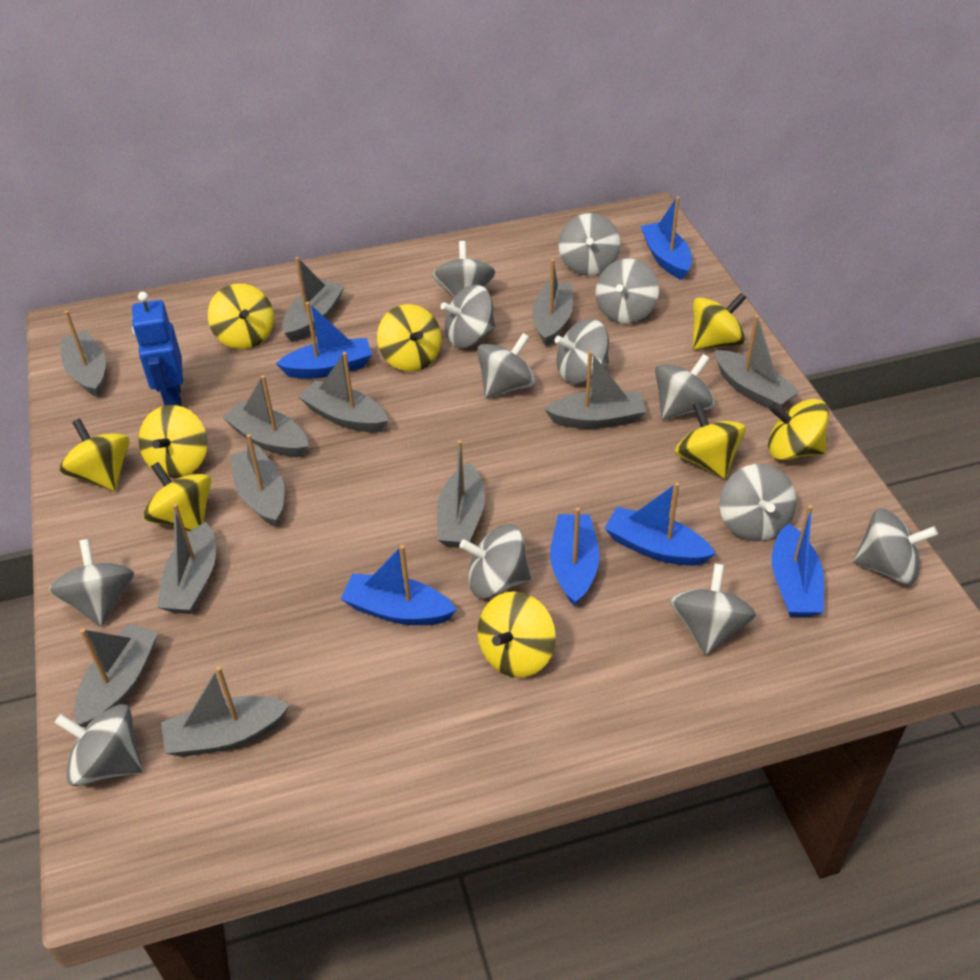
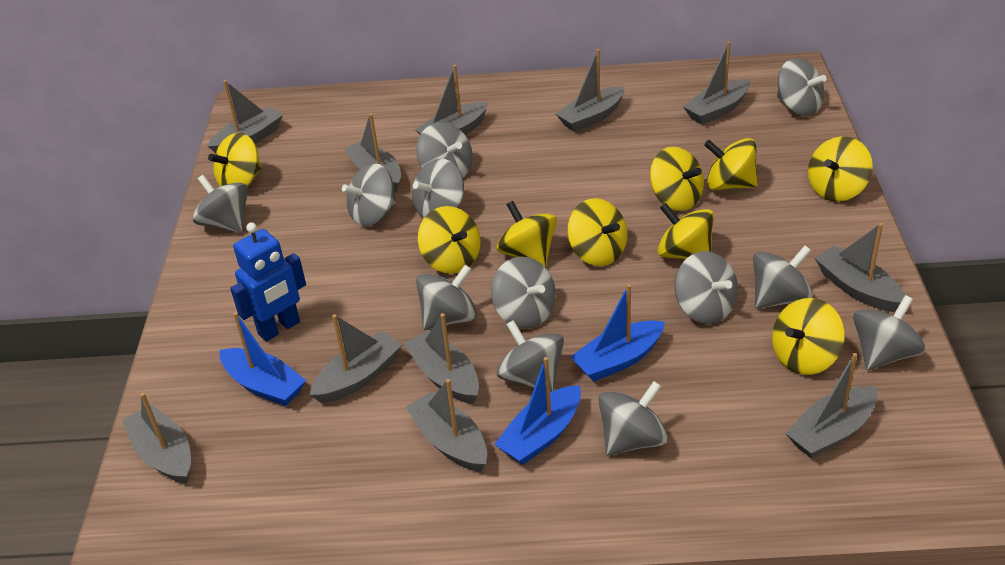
blue boat: 6 -> 3
grey boat: 12 -> 11
grey spinning top: 13 -> 12

